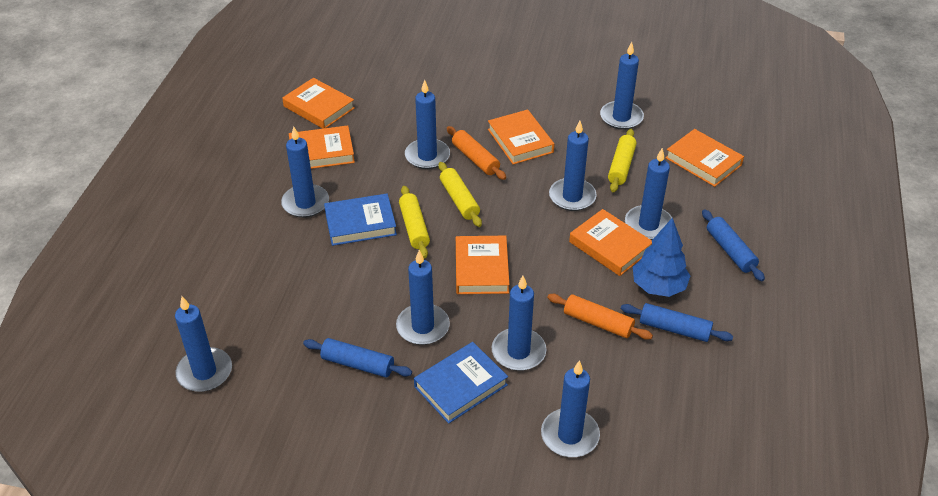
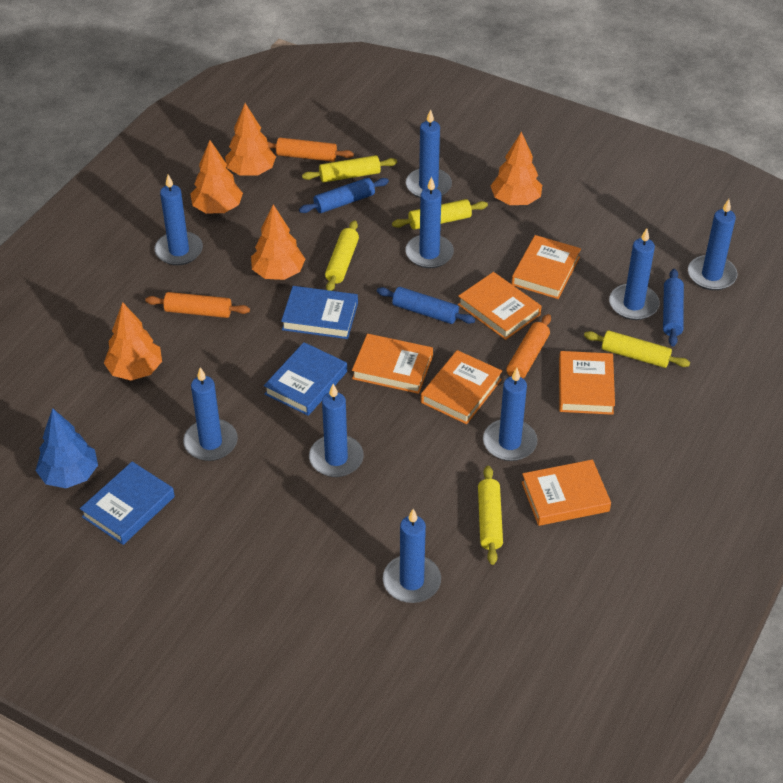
blue book: 2 -> 3
orange rolling pin: 2 -> 3
orange tree: 0 -> 5
yellow rolling pin: 3 -> 5

